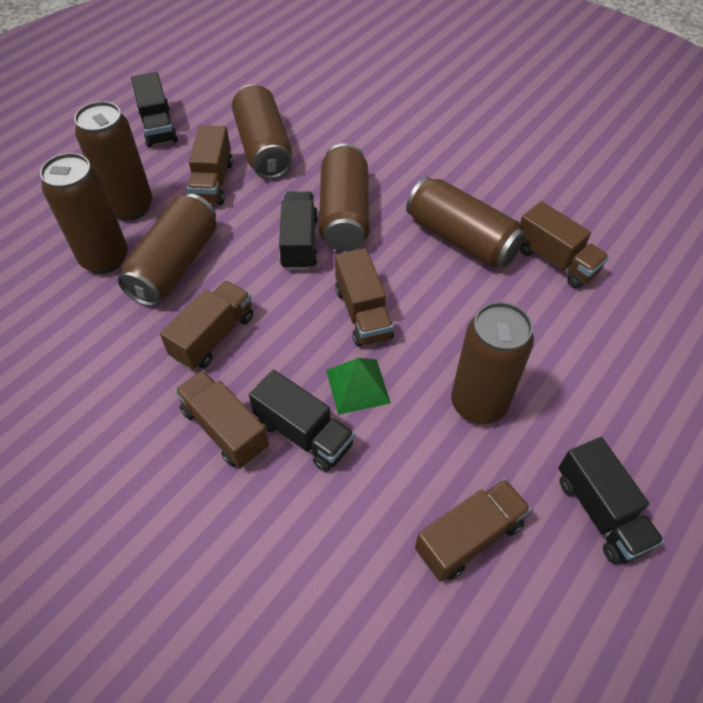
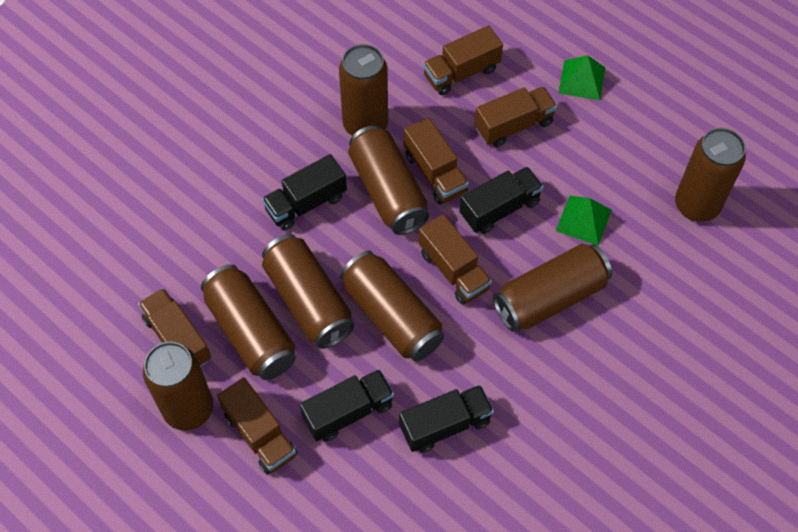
brown can: 7 -> 8
green pyramid: 1 -> 2

